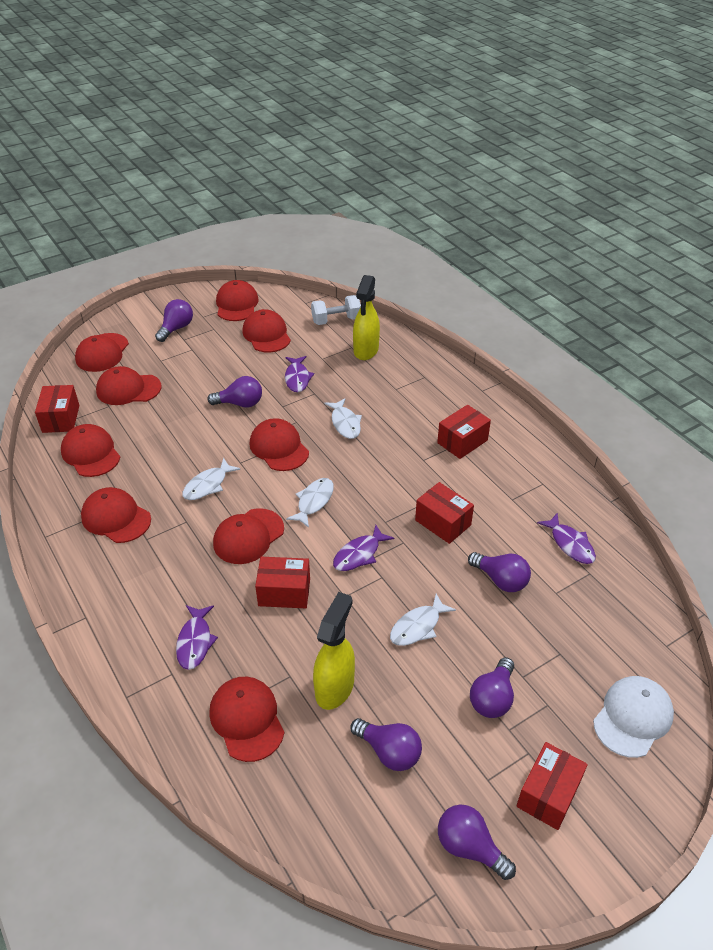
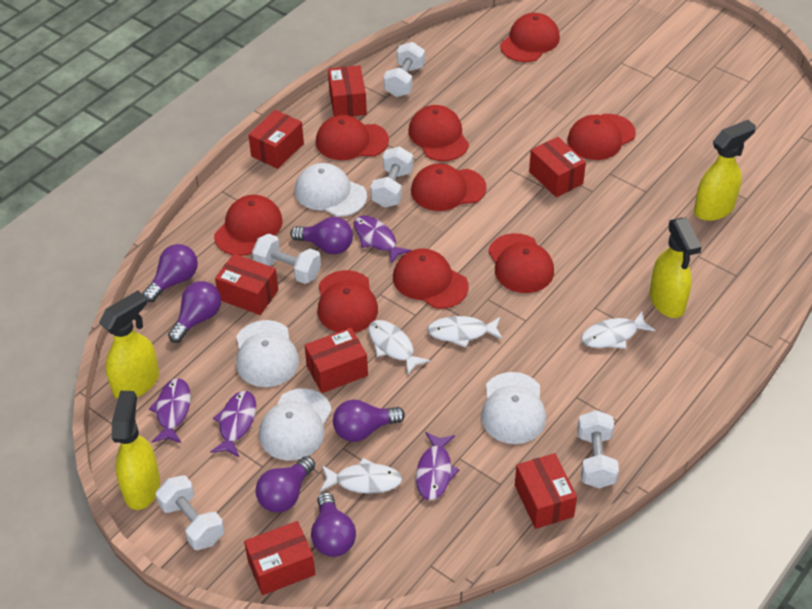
red box: 5 -> 7
white cap: 1 -> 4
white dumbbell: 1 -> 5
yellow spray bottle: 2 -> 4

